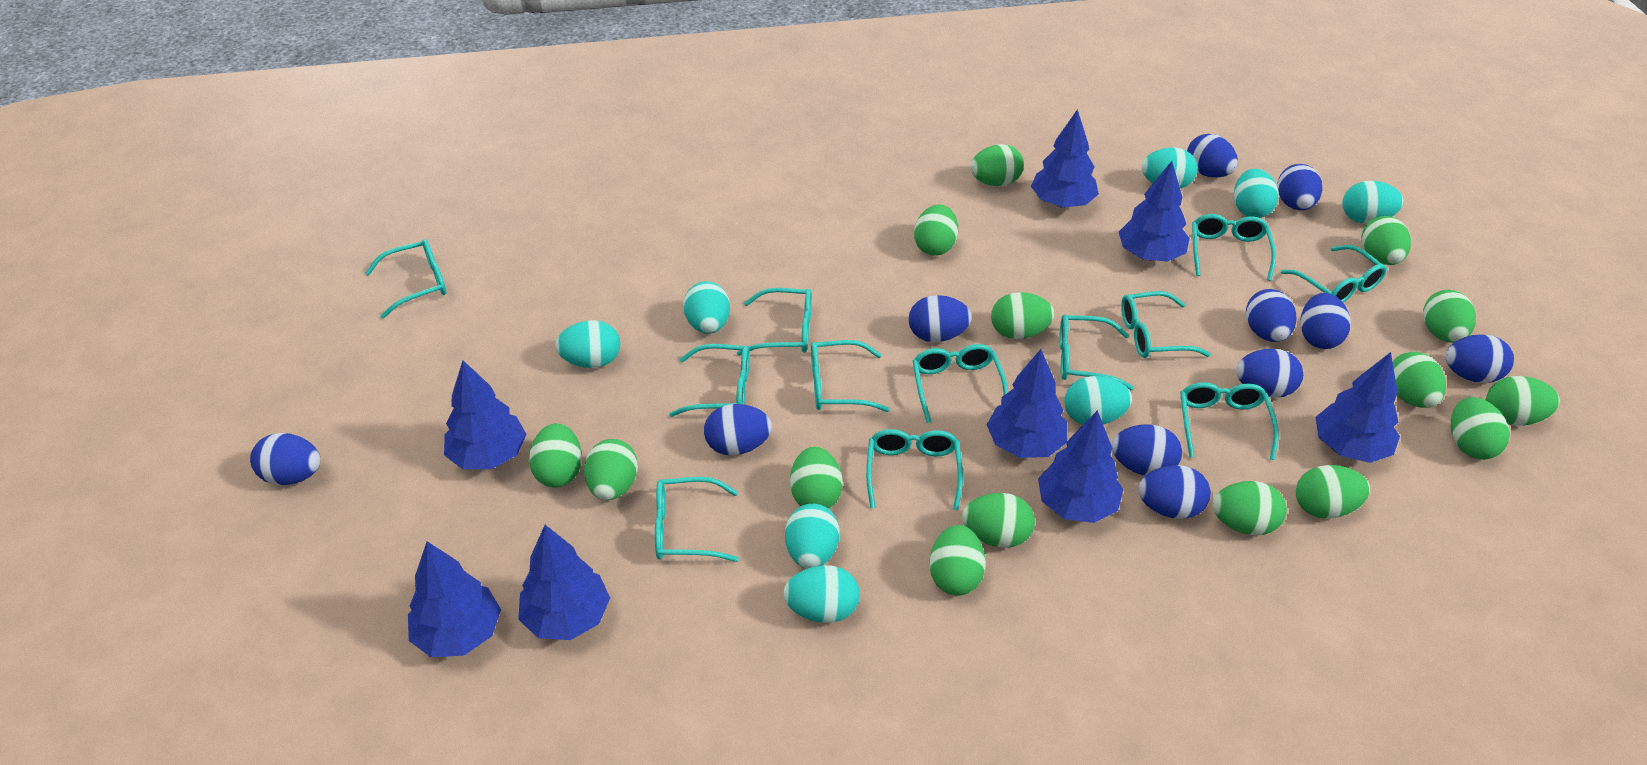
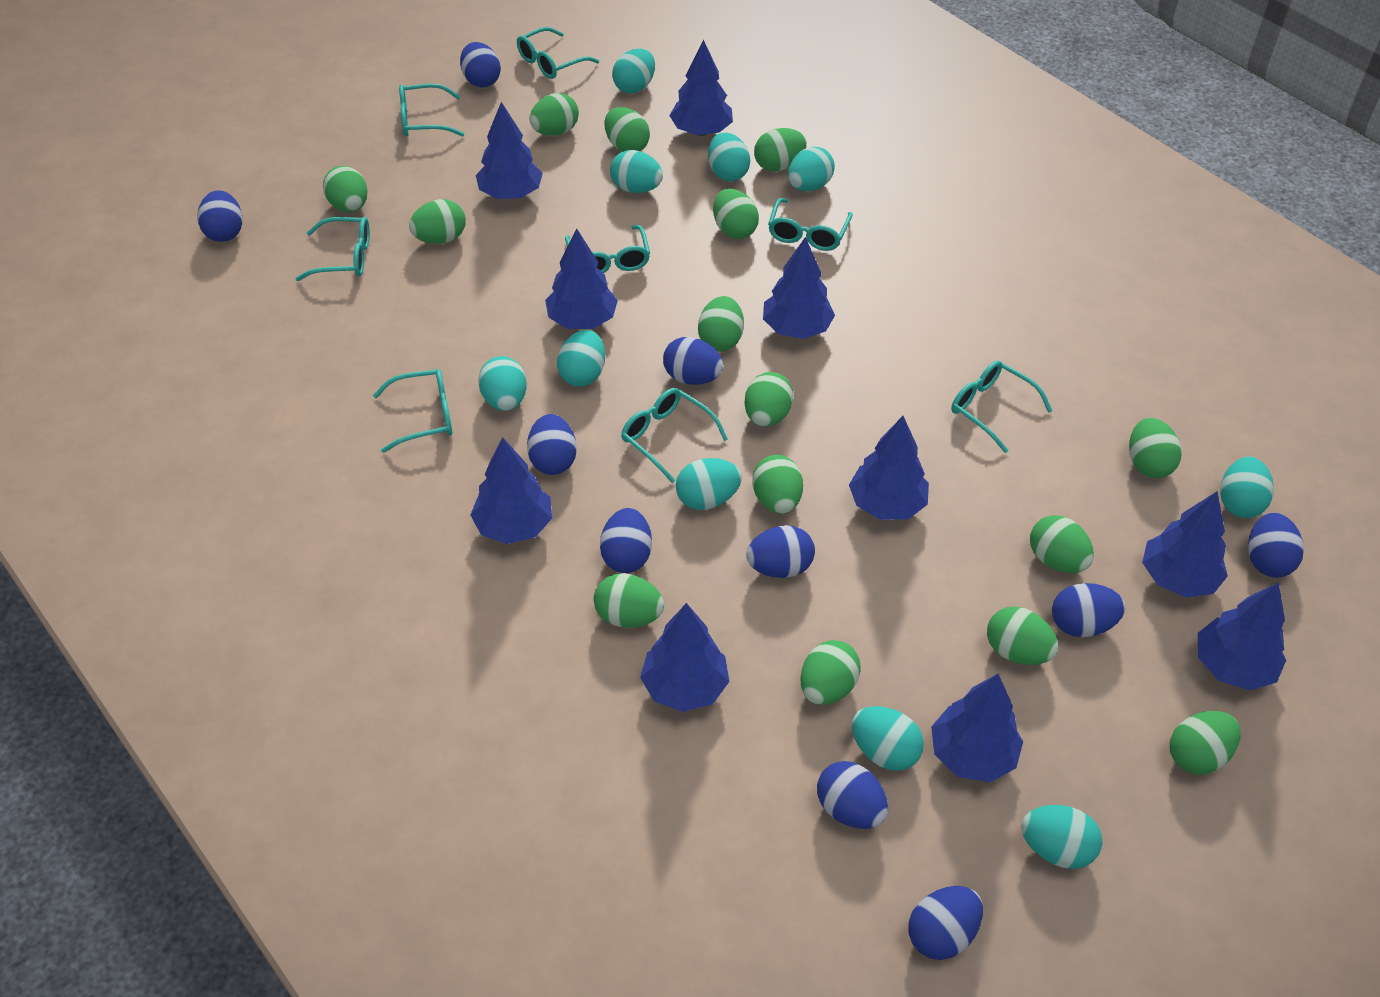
blue egg: 11 -> 10
blue tree: 8 -> 10
turquoise egg: 8 -> 10
turquoise glasses: 12 -> 8

